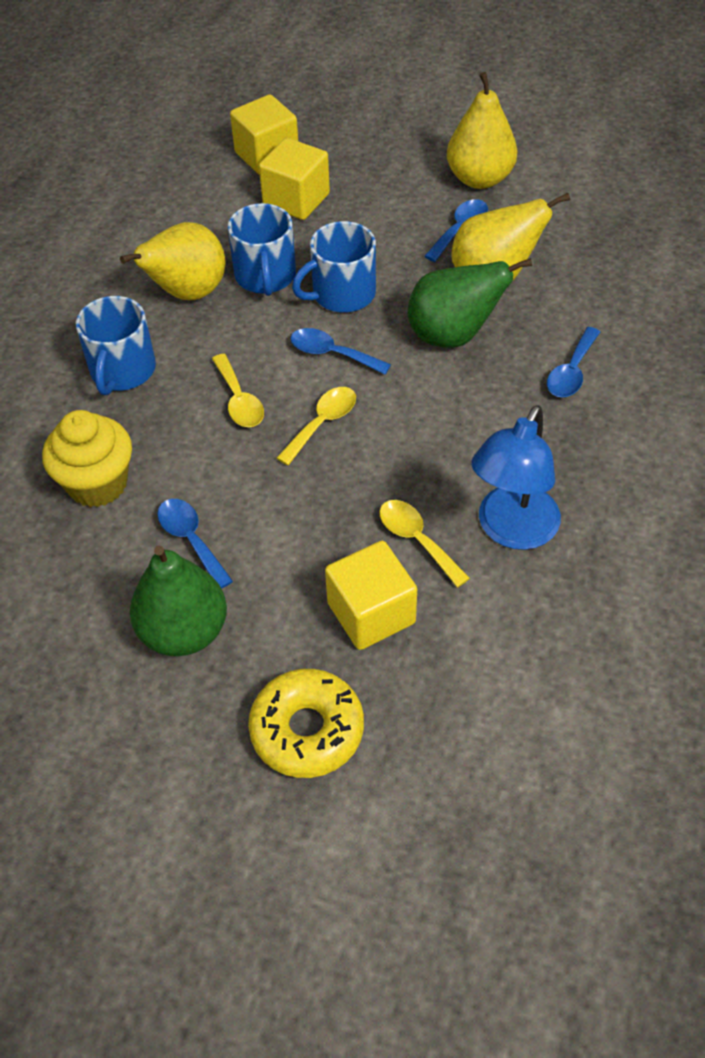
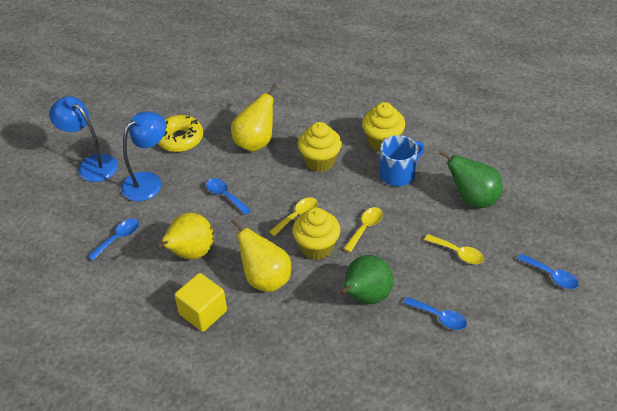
blue lamp: 1 -> 2
blue mug: 3 -> 1
yellow cube: 3 -> 1
yellow cupcake: 1 -> 3

